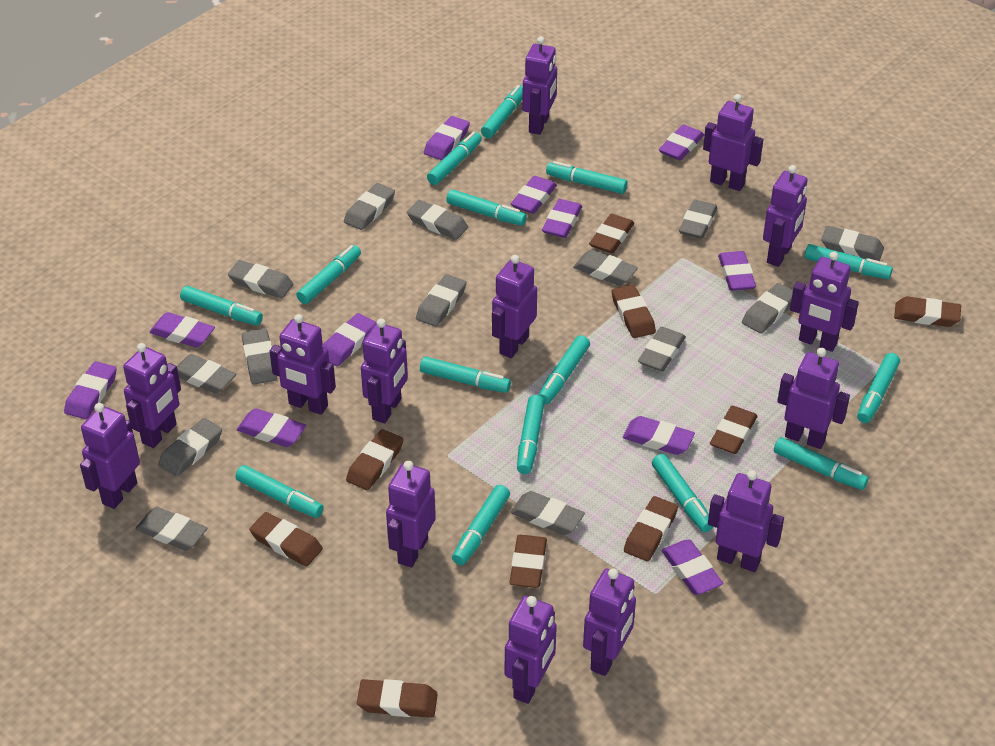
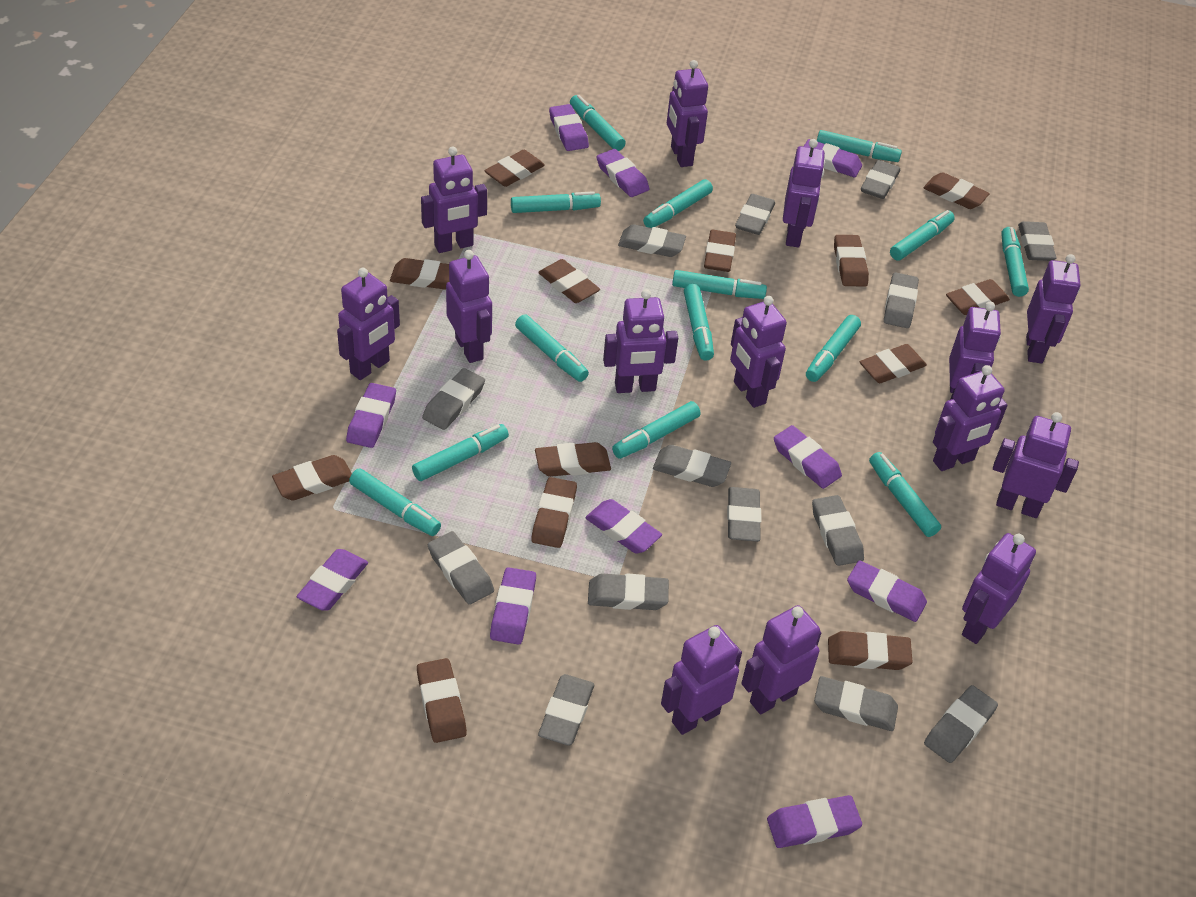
brown eraser: 9 -> 13
purple eraser: 11 -> 10
turquoise marker: 15 -> 14

